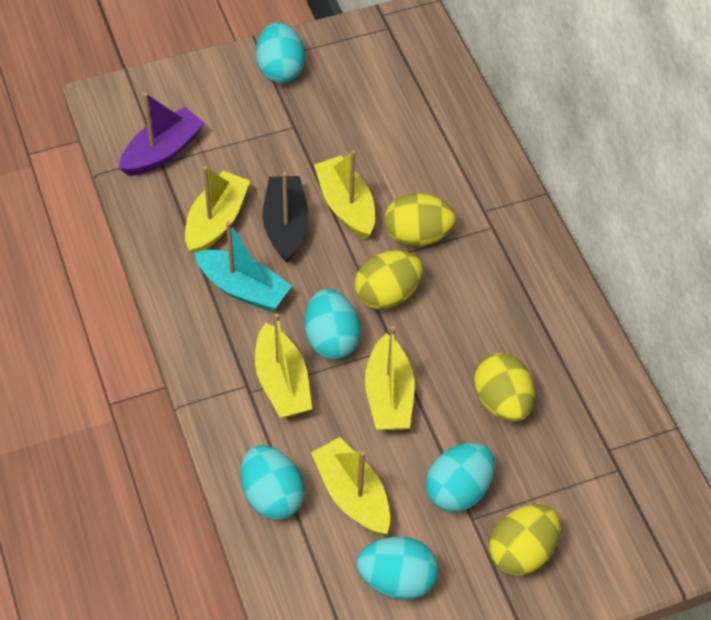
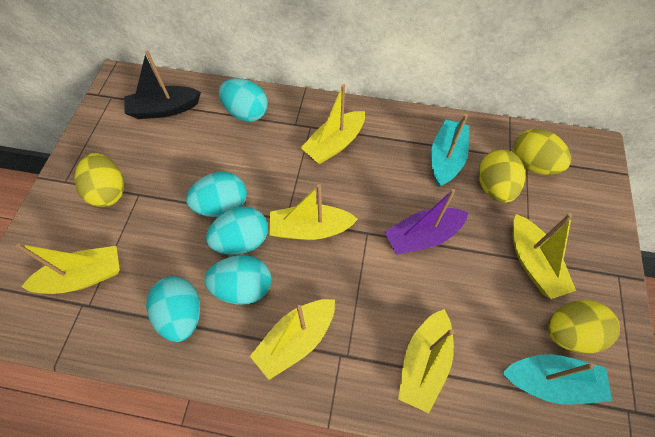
turquoise boat: 1 -> 2
yellow boat: 5 -> 6

